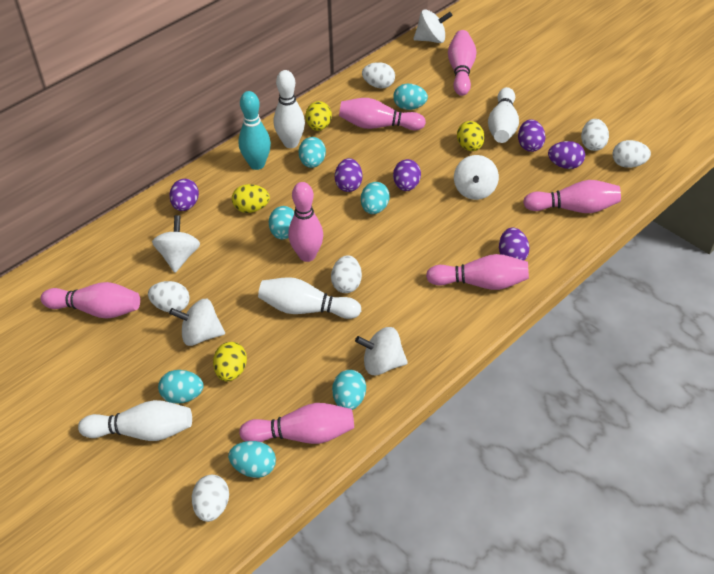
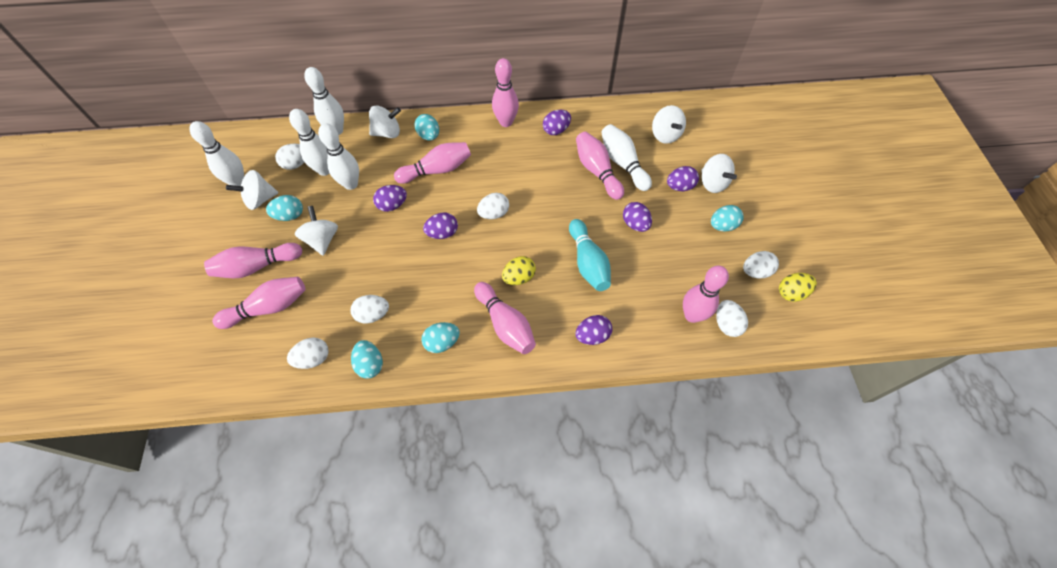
turquoise egg: 7 -> 5
white bowling pin: 4 -> 5
yellow egg: 4 -> 2

